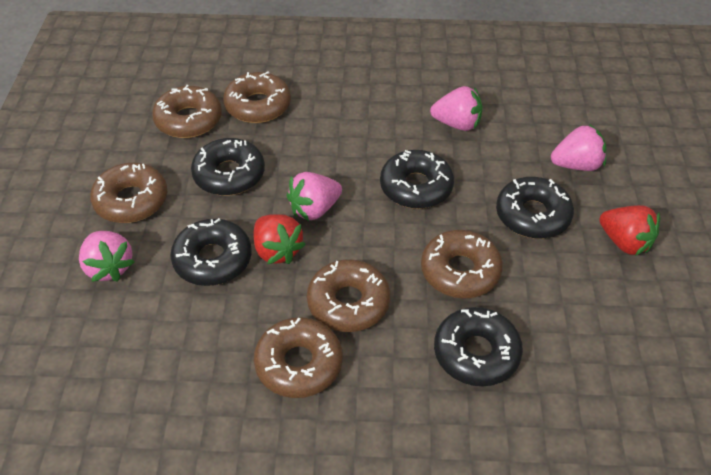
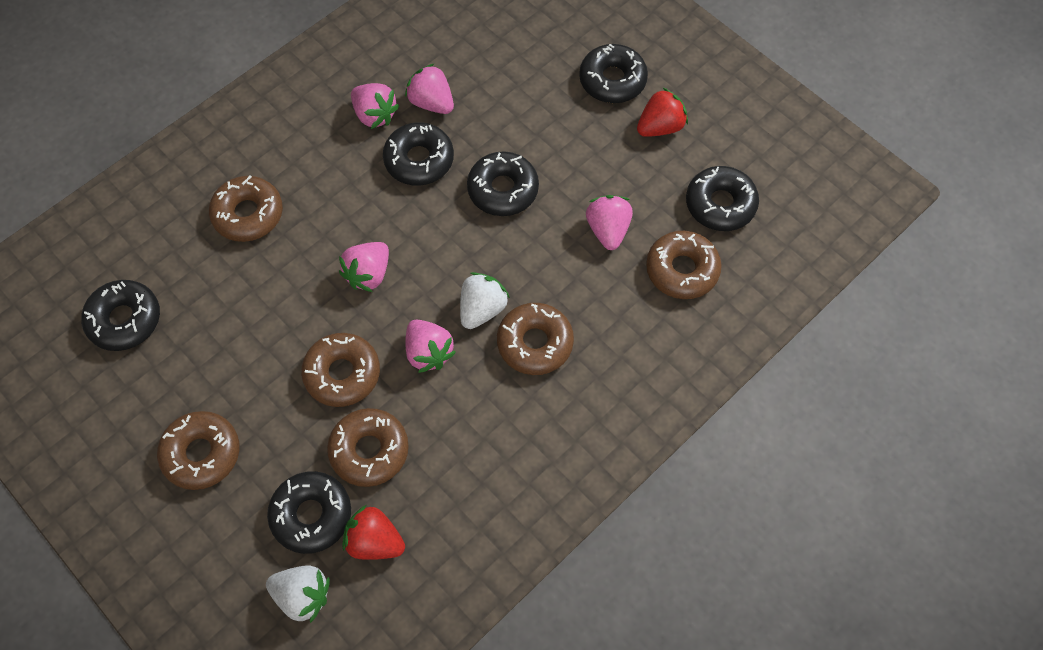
black donut: 5 -> 6
pink strawberry: 4 -> 5
white strawberry: 0 -> 2

